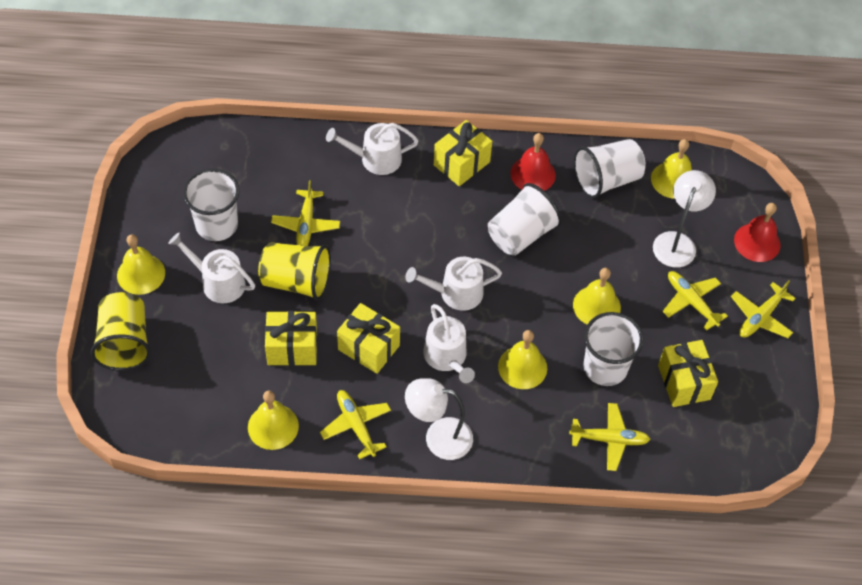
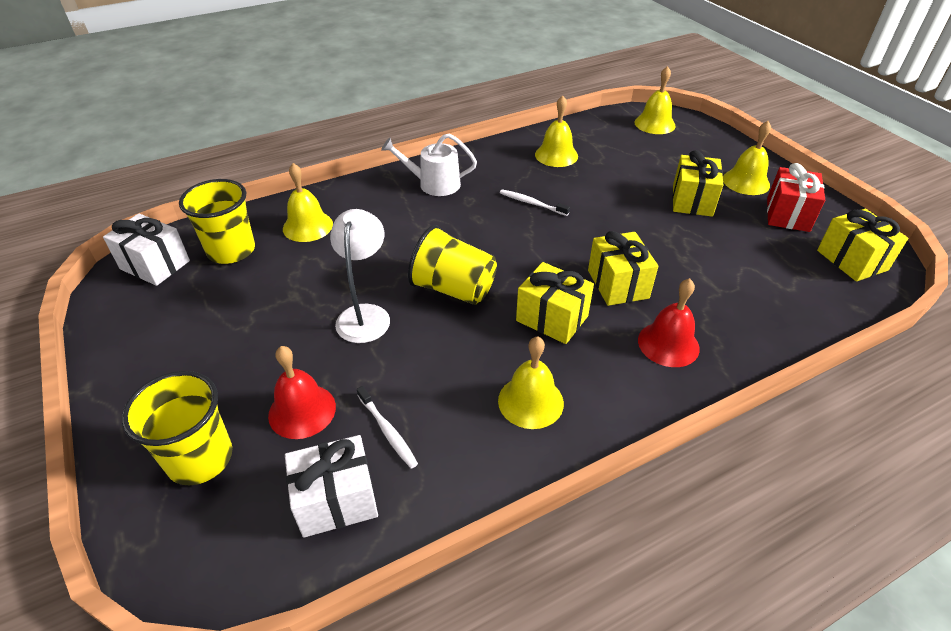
red gift: 0 -> 1
white cup: 4 -> 0
white gift: 0 -> 2
white lamp: 2 -> 1
white toothbrush: 0 -> 2
white watering can: 4 -> 1
yellow cup: 2 -> 3
yellow plane: 5 -> 0

